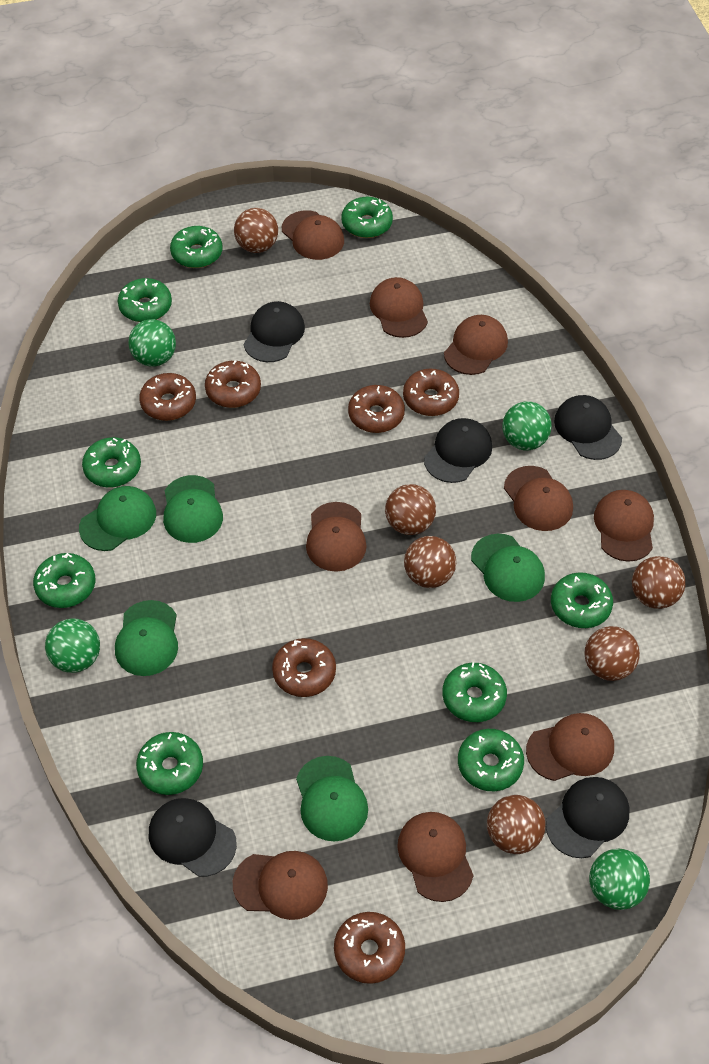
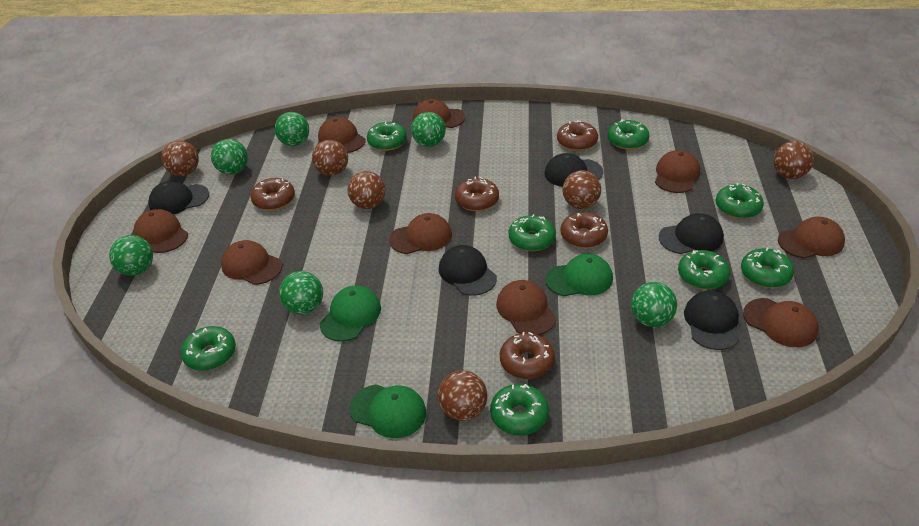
brown donut: 6 -> 5
green ball: 4 -> 6
green cap: 5 -> 3
green donut: 9 -> 8

